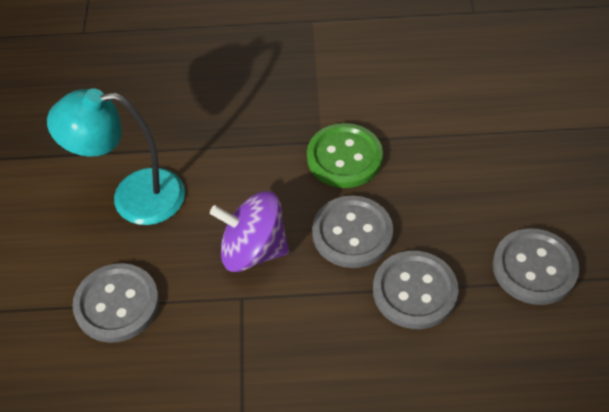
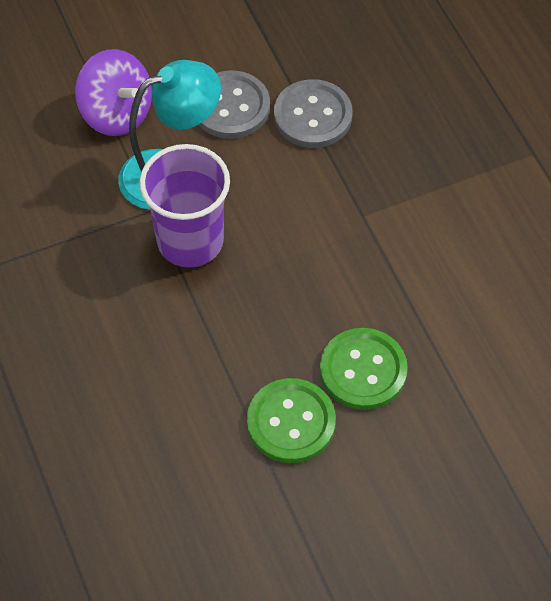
green button: 1 -> 2
grey button: 4 -> 2
purple cup: 0 -> 1

